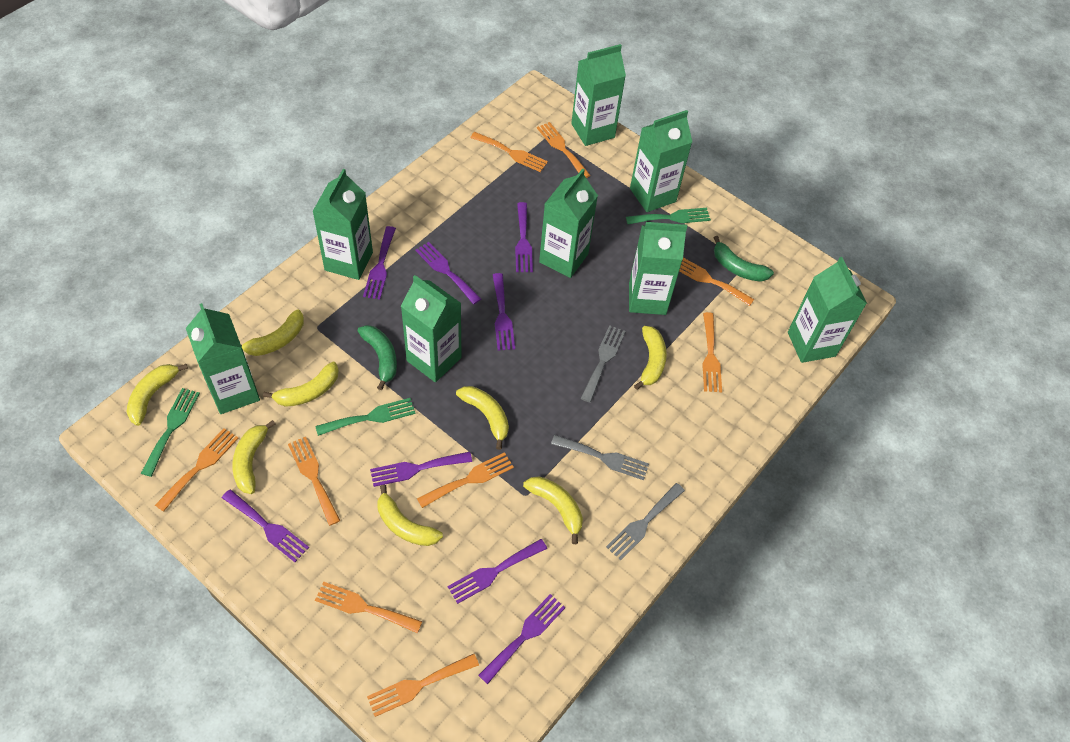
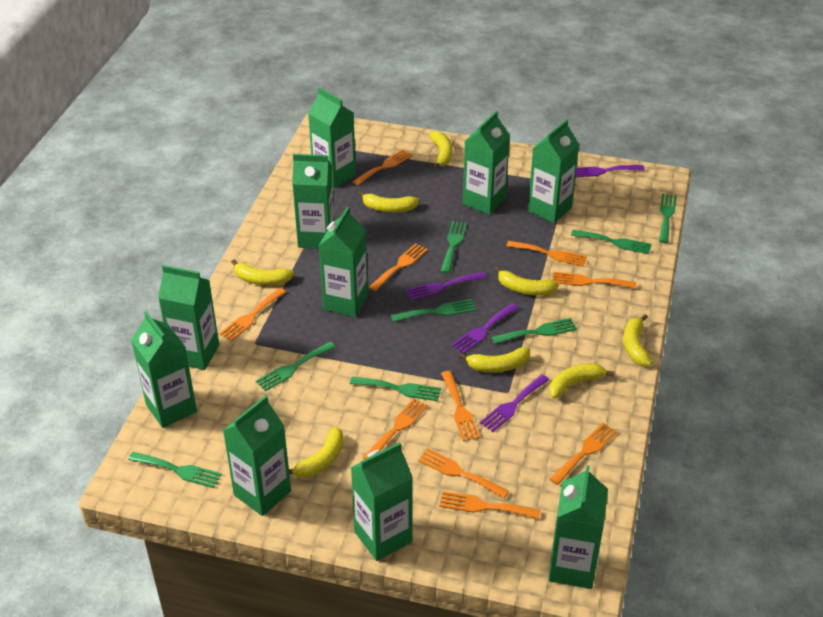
green banana: 2 -> 0
green carton: 8 -> 10
green fork: 3 -> 8
grey fork: 3 -> 0
orange fork: 9 -> 10
purple fork: 8 -> 4

